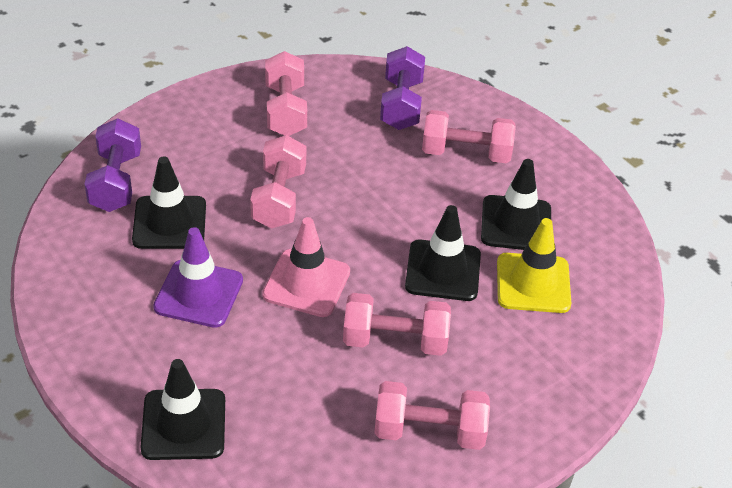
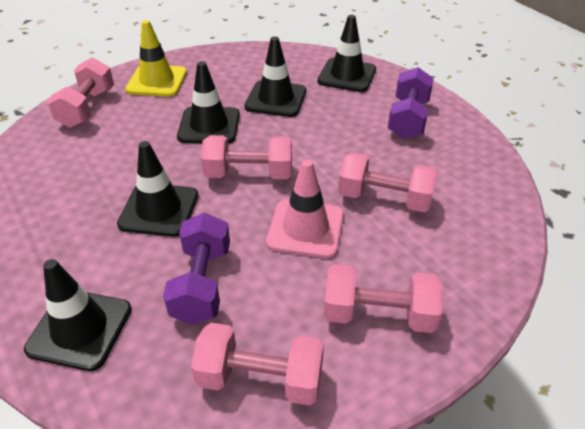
black traffic cone: 4 -> 5
purple traffic cone: 1 -> 0

